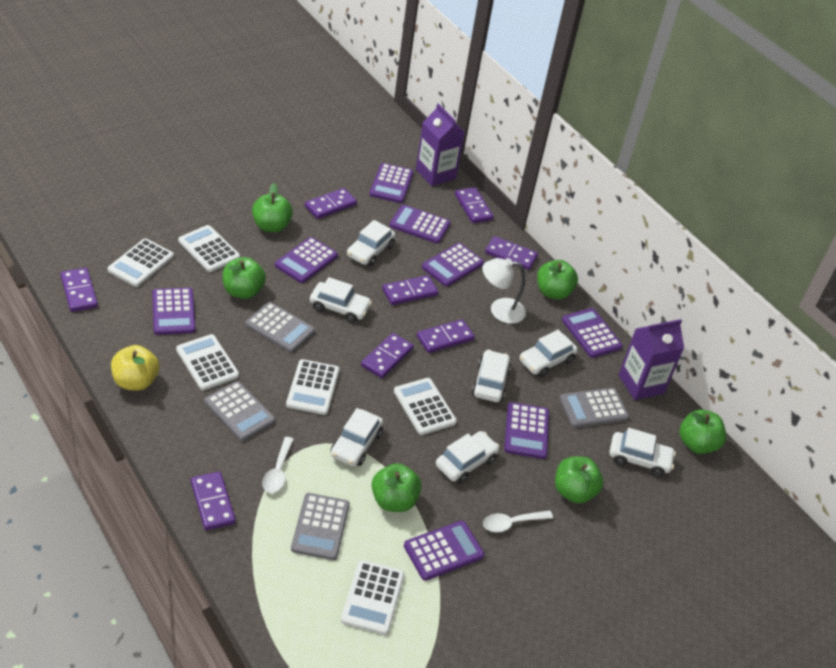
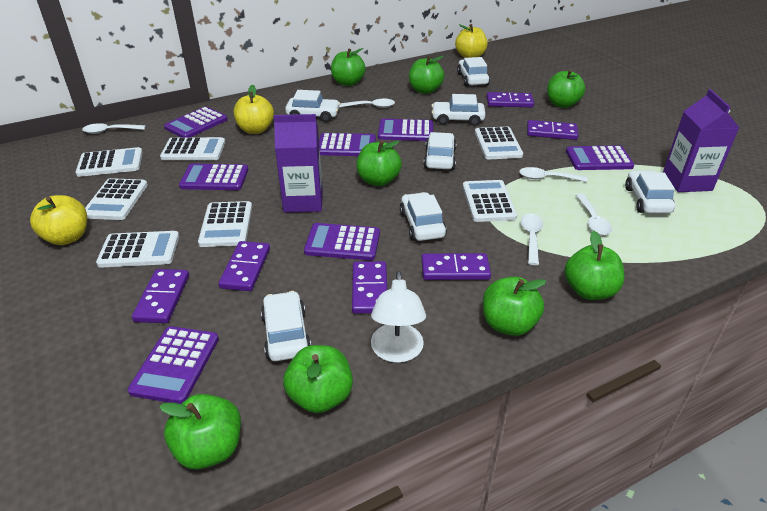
green apple: 6 -> 8
grey calculator: 4 -> 0
purple calculator: 8 -> 7
purple domino: 8 -> 6
white calculator: 6 -> 7
white spoon: 2 -> 5
yellow apple: 1 -> 3

